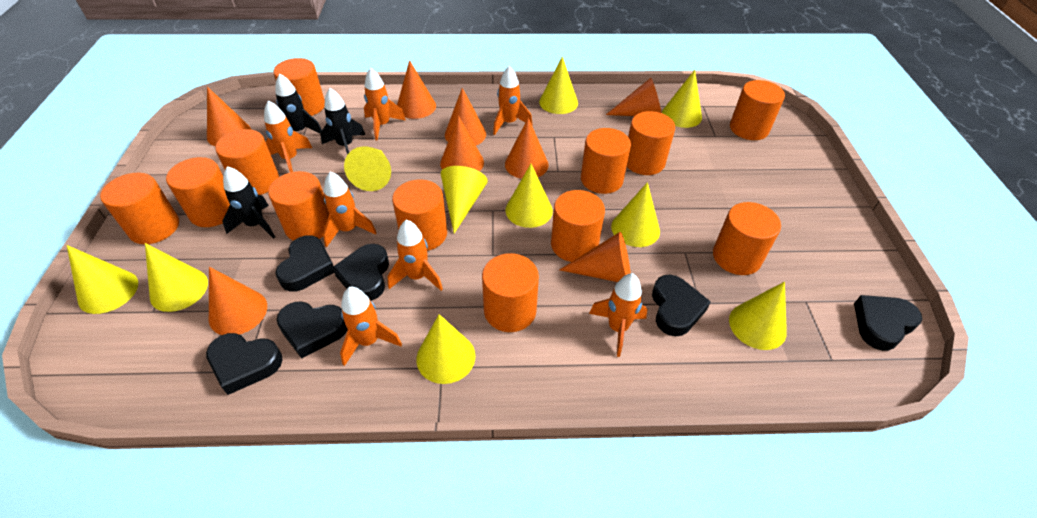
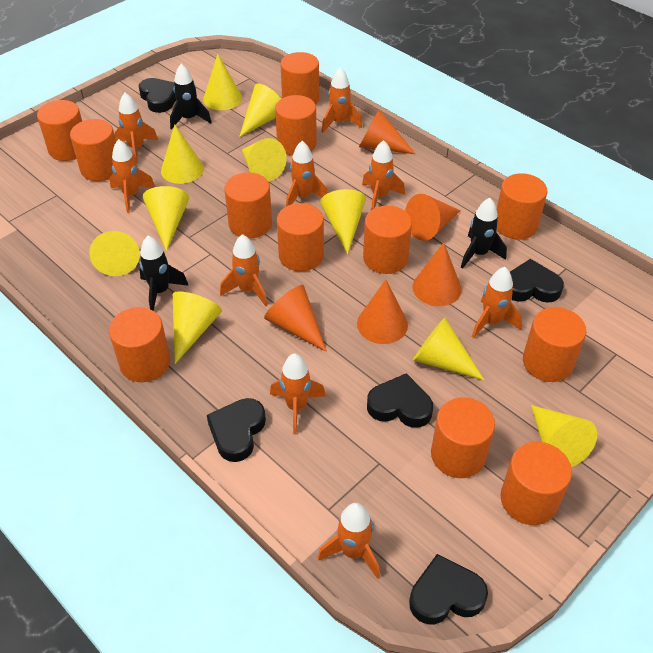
black heart: 6 -> 5
orange cone: 8 -> 5
orange rocket: 7 -> 9

